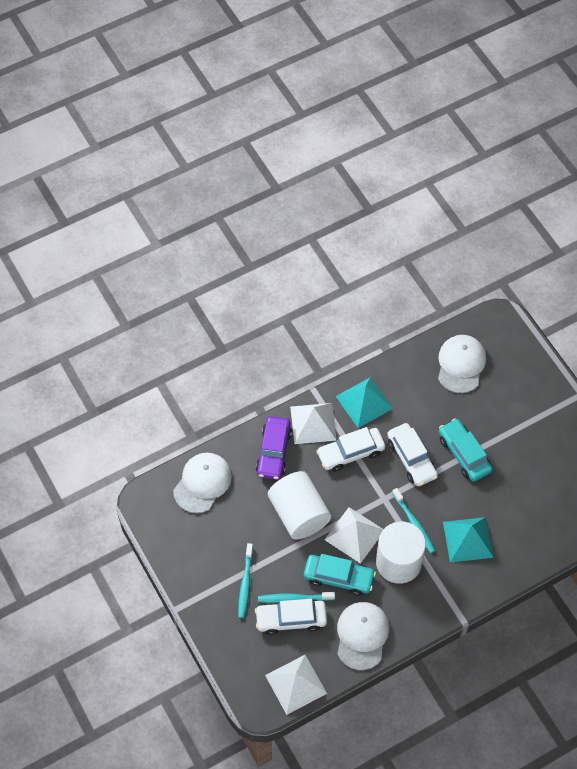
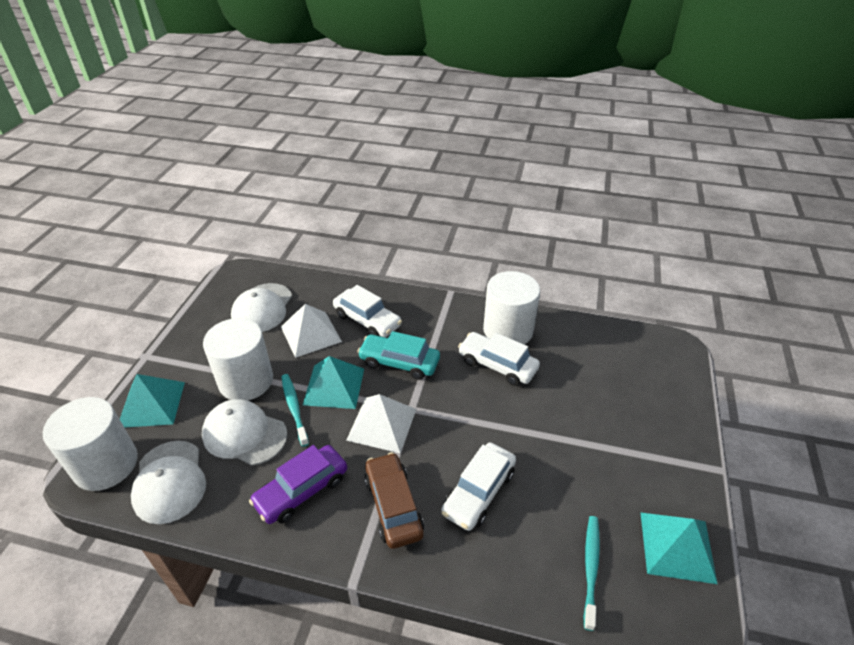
brown car: 0 -> 1
turquoise car: 2 -> 1
turquoise pyramid: 2 -> 3
turquoise toothbrush: 3 -> 2
white cylinder: 2 -> 3
white pyramid: 3 -> 2

